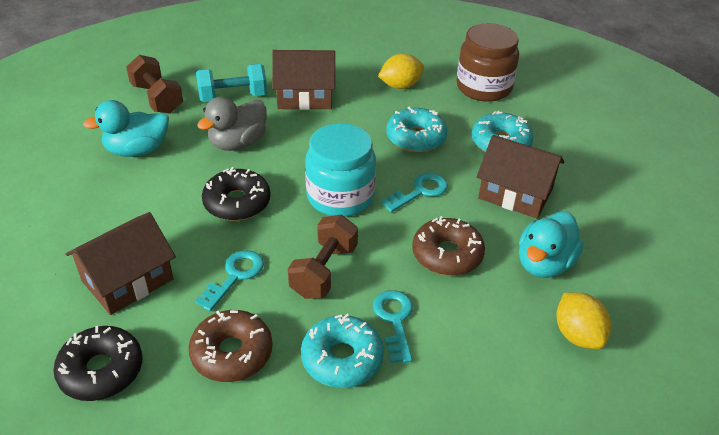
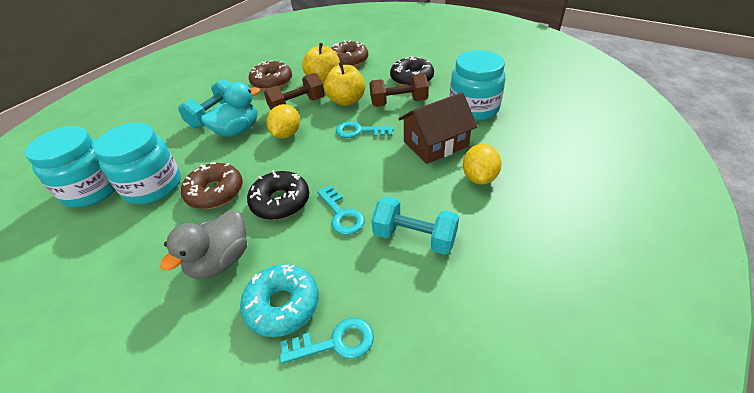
brown donut: 2 -> 3
brown house: 3 -> 1
brown jar: 1 -> 0
turquoise donut: 3 -> 1
turquoise duck: 2 -> 1
turquoise dumbbell: 1 -> 2
turquoise jar: 1 -> 3
yellow apple: 0 -> 2

